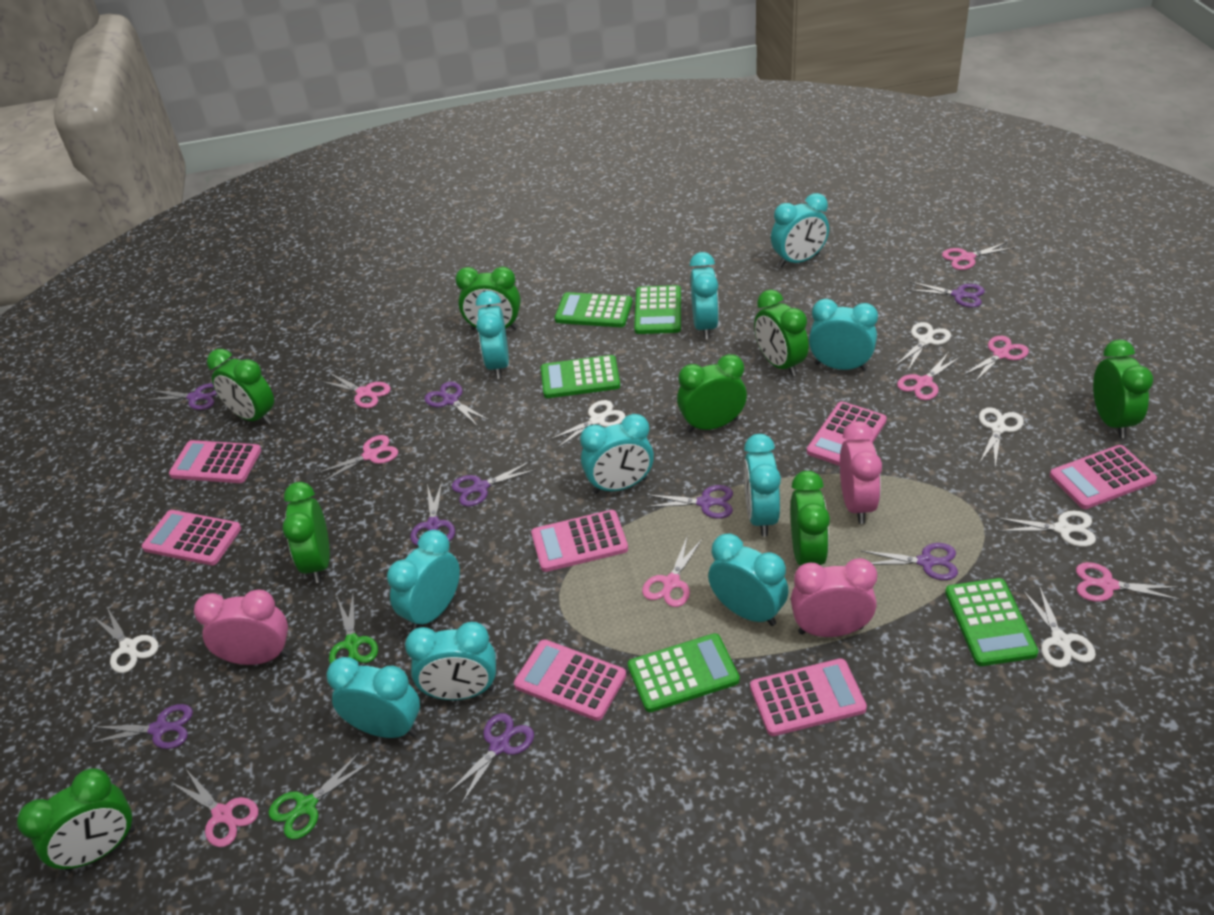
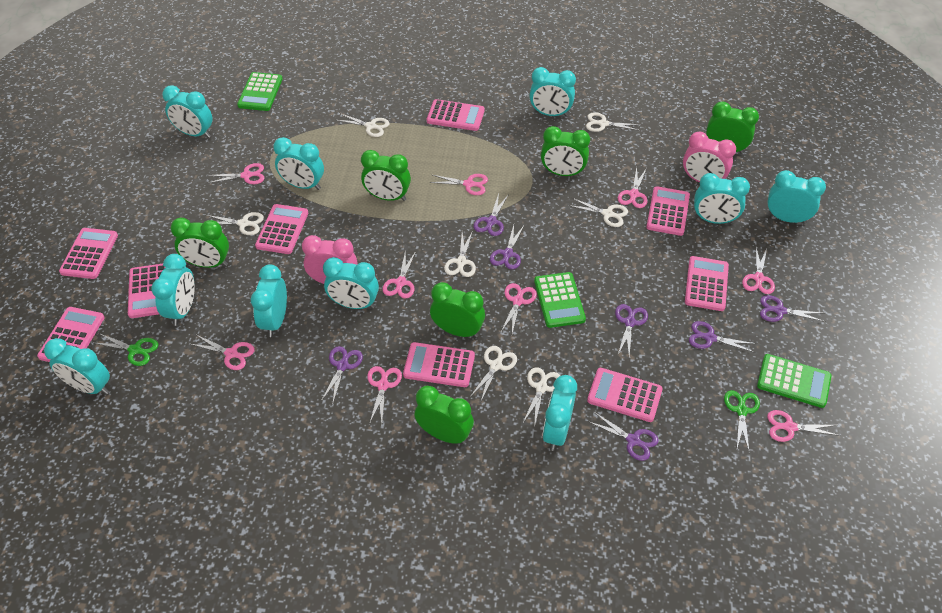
green calculator: 5 -> 3
green clock: 8 -> 6
pink calculator: 7 -> 9
pink clock: 3 -> 2
pink scissors: 8 -> 9
purple scissors: 9 -> 7
white scissors: 6 -> 7

